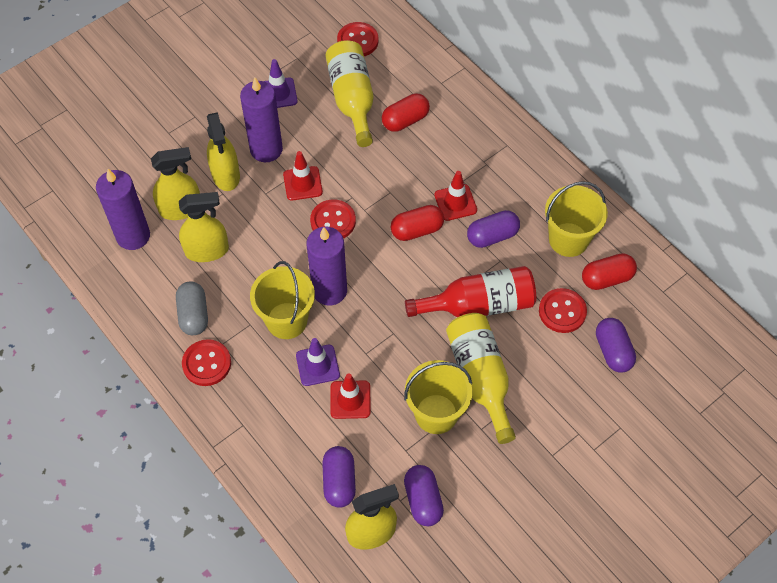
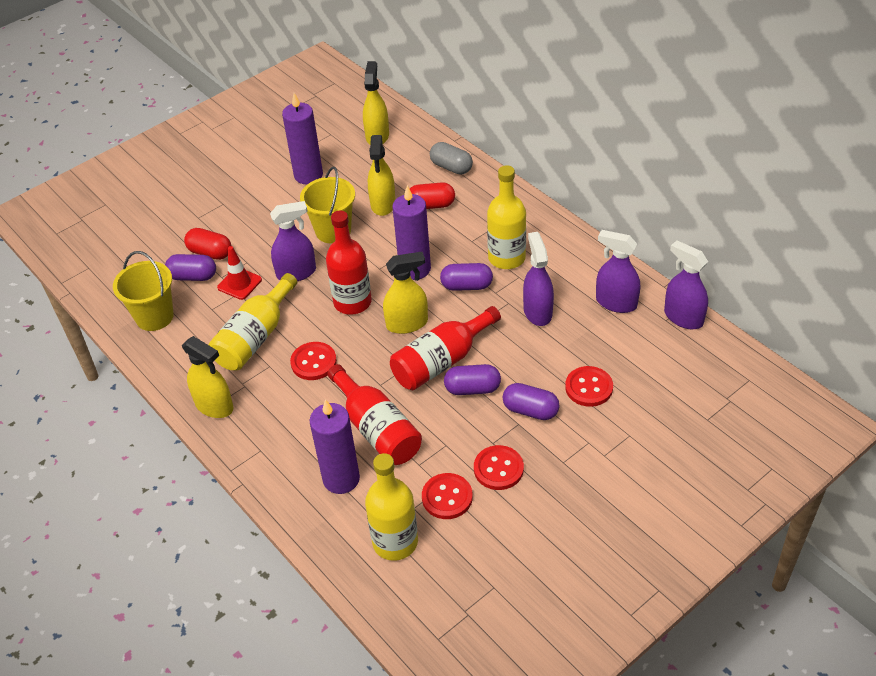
purple spray bottle: 0 -> 4
purple traffic cone: 2 -> 0
red bottle: 1 -> 3
red capsule: 3 -> 2
red traffic cone: 3 -> 1
yellow bottle: 2 -> 3
yellow bucket: 3 -> 2

